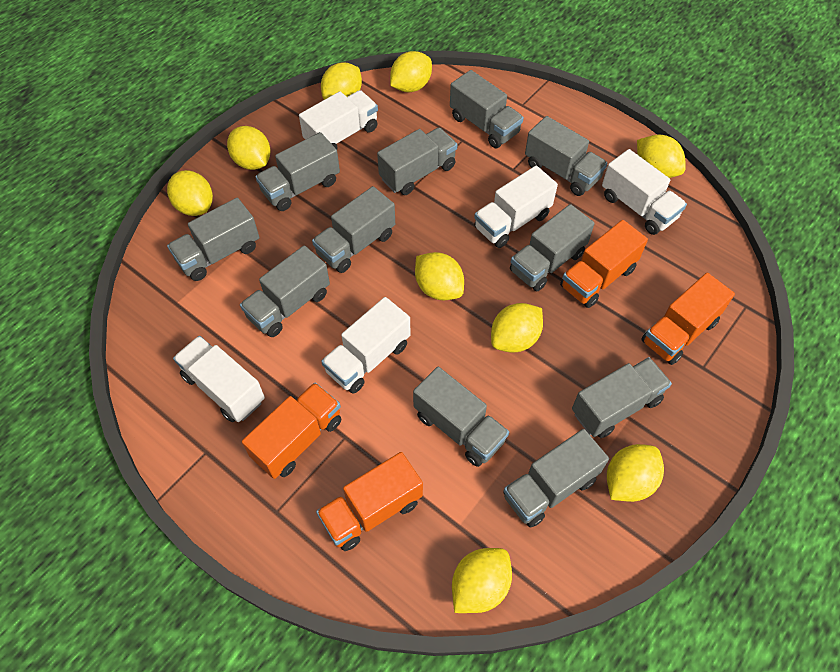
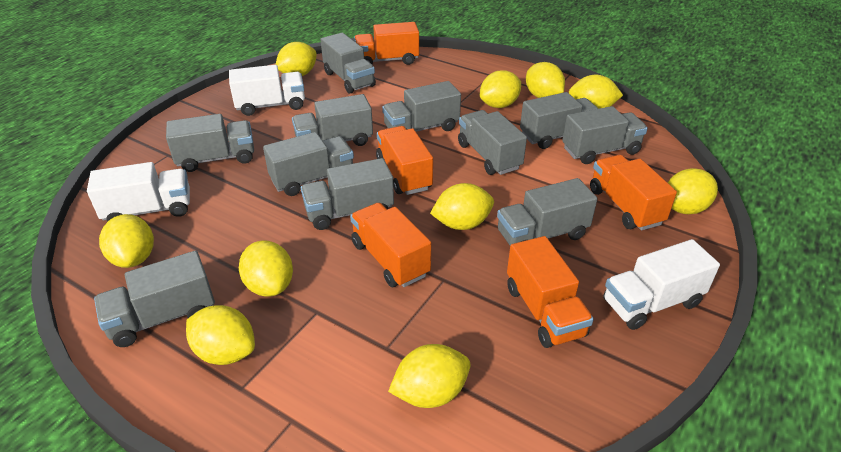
orange truck: 4 -> 5
white truck: 5 -> 3
yellow lemon: 9 -> 10

